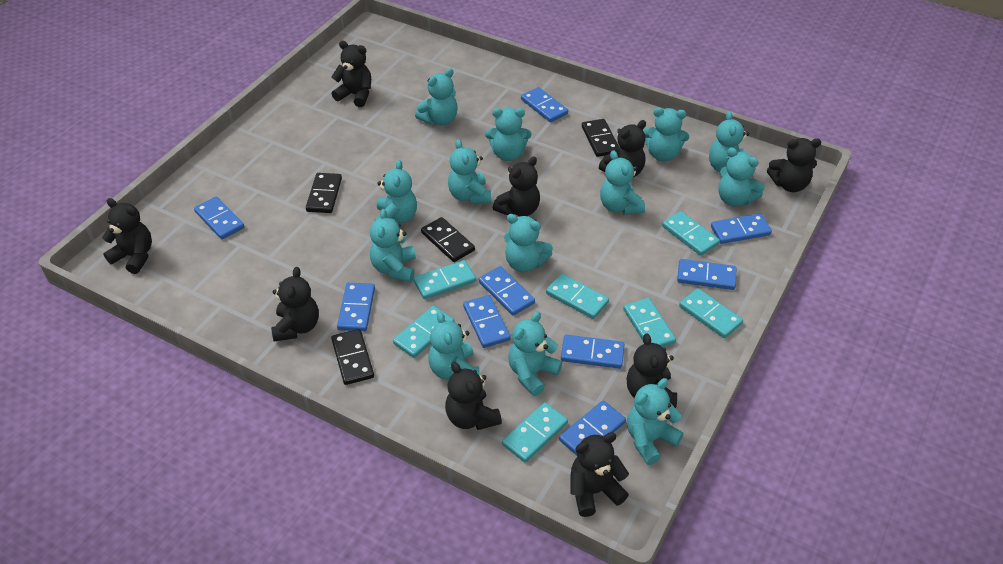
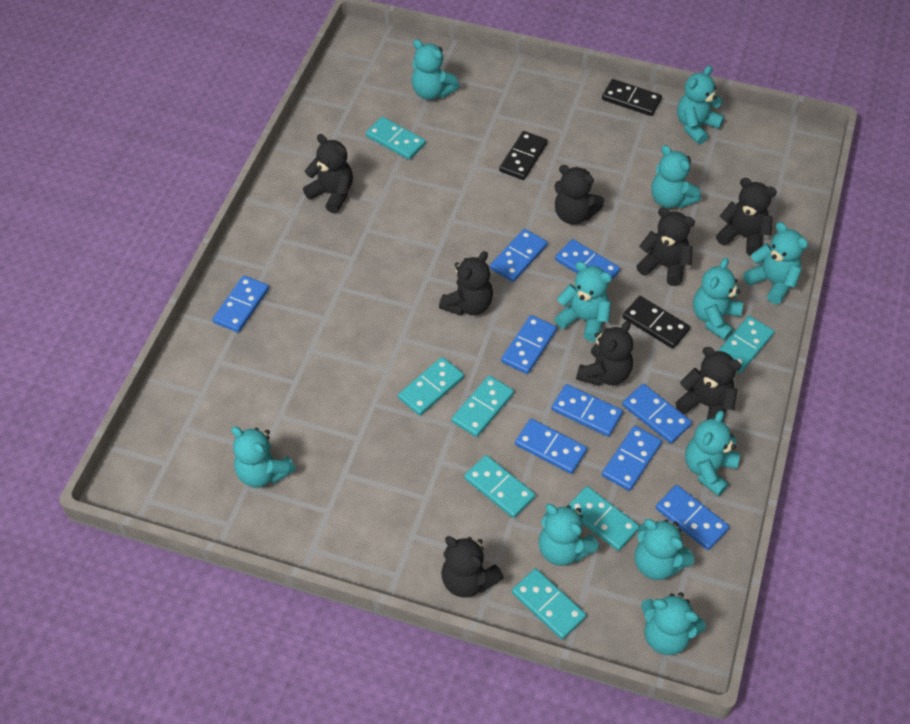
black domino: 4 -> 3
black teddy bear: 9 -> 8
turquoise teddy bear: 13 -> 11

